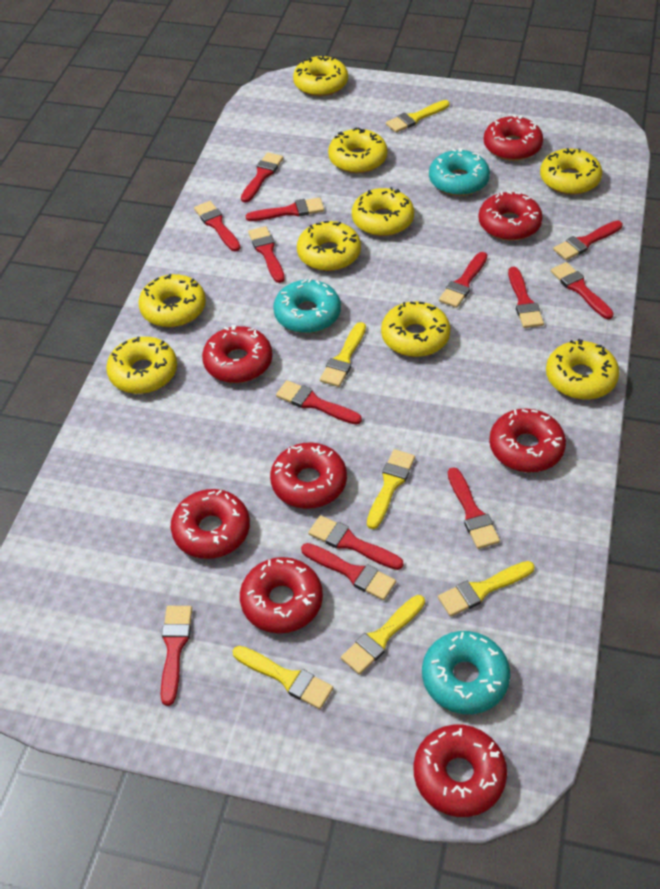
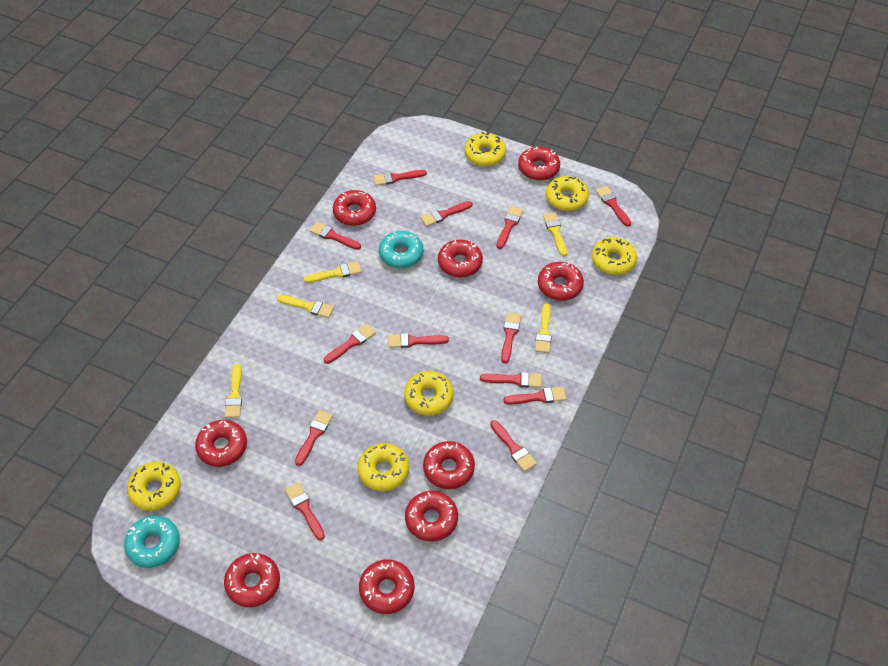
red donut: 8 -> 9
turquoise donut: 3 -> 2
yellow brush: 6 -> 5
yellow donut: 9 -> 6

